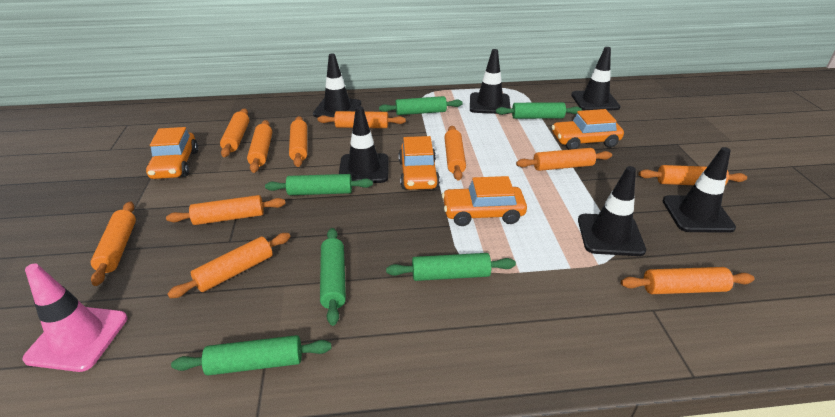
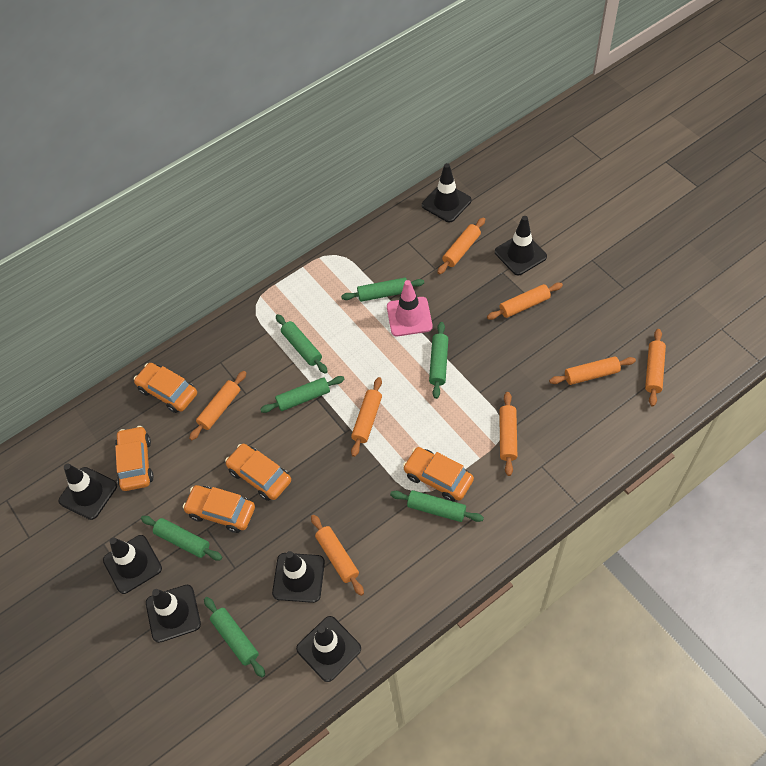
black traffic cone: 6 -> 7
green rolling pin: 6 -> 7
orange car: 4 -> 5
orange rolling pin: 11 -> 8

